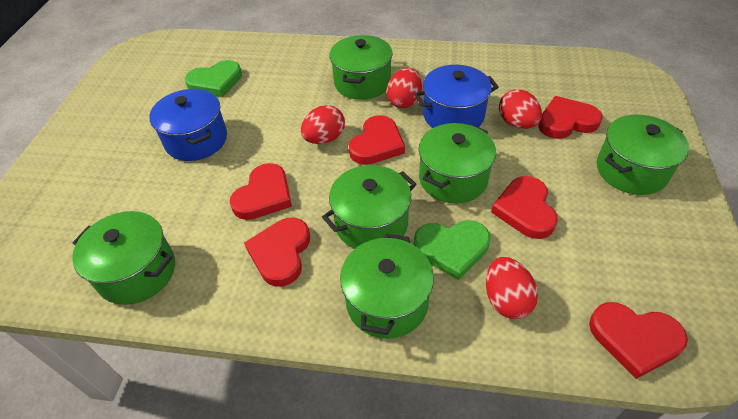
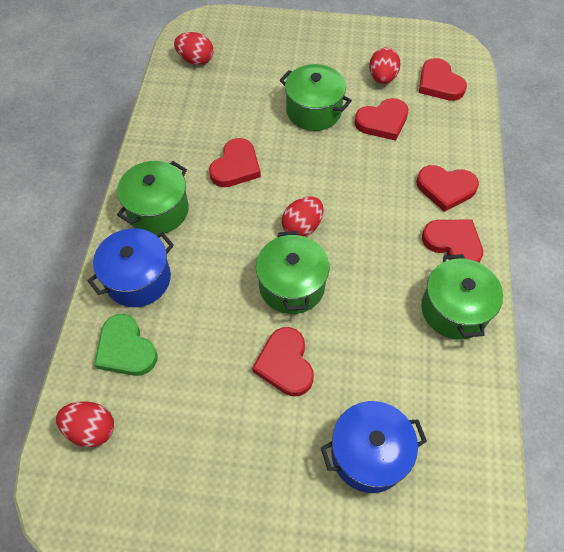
green heart: 2 -> 1
green pot: 6 -> 4

